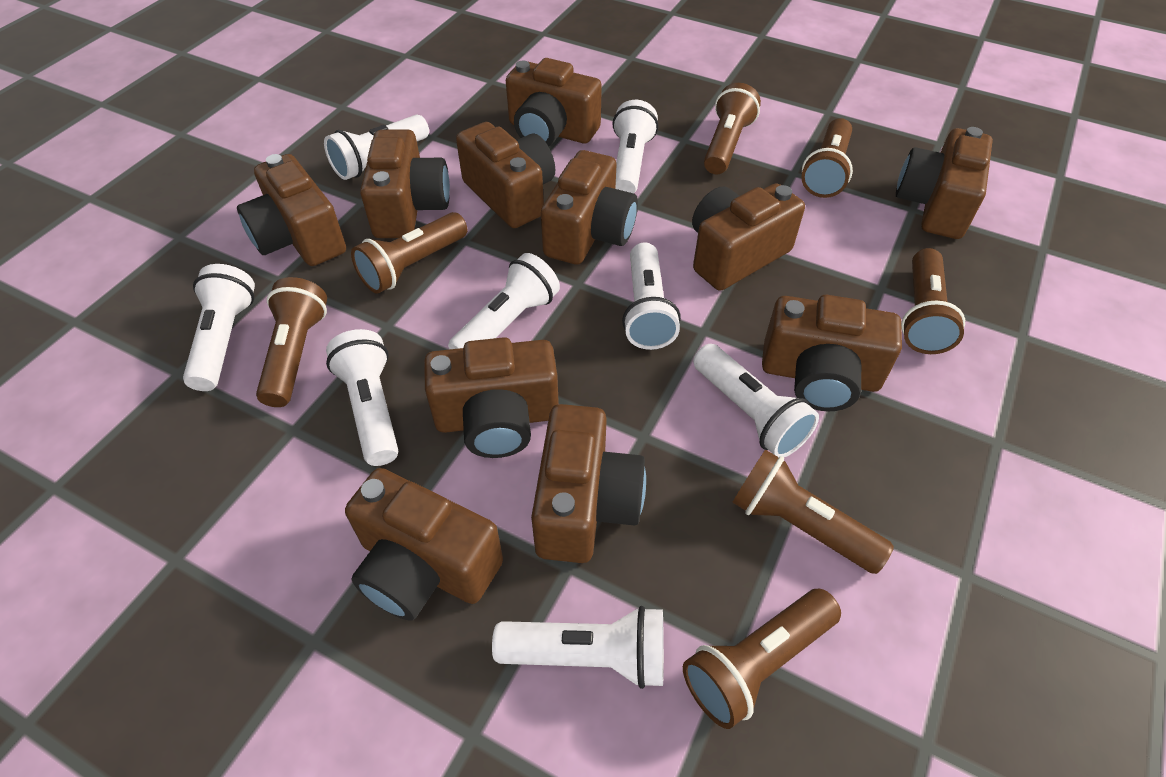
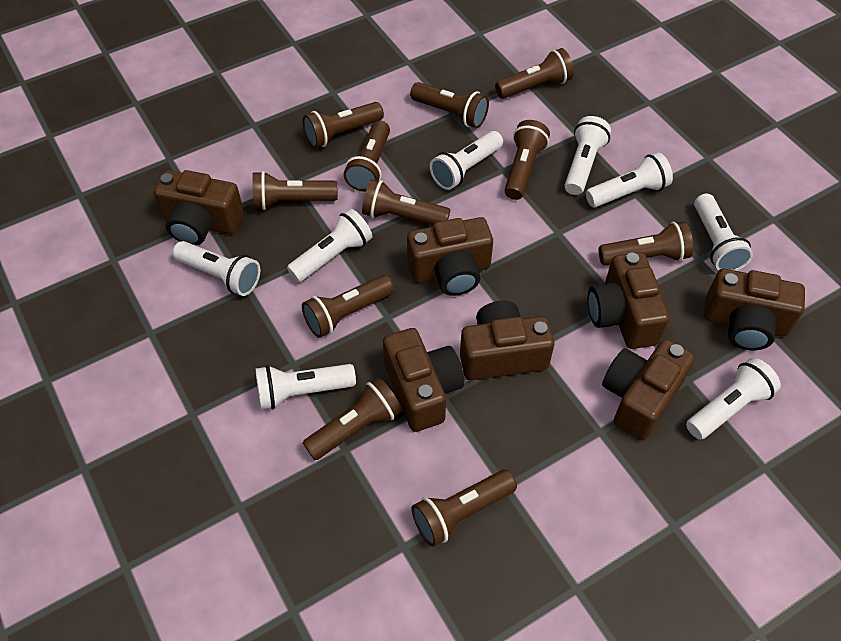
brown camera: 11 -> 7
brown flashlight: 7 -> 11

